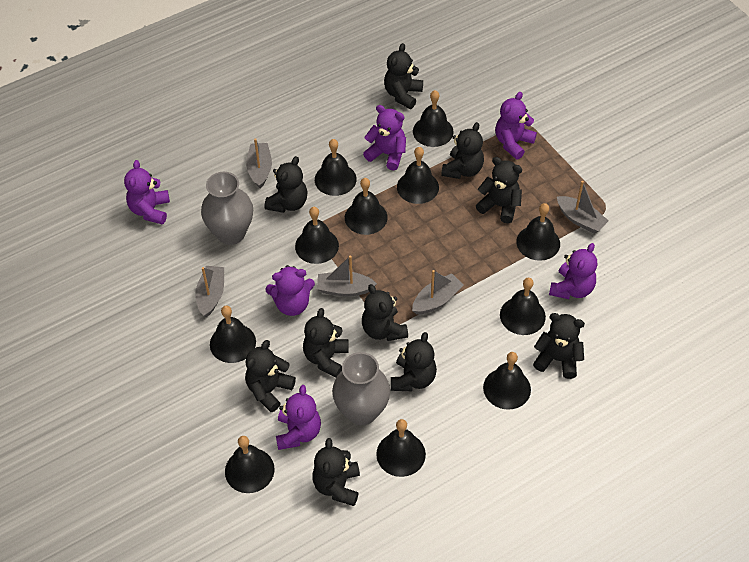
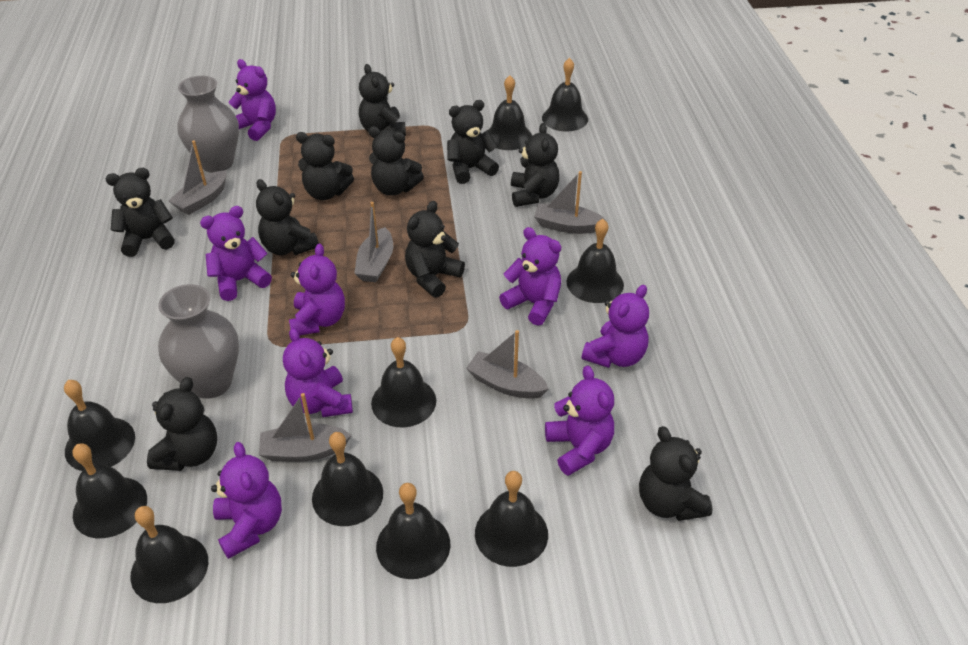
black bell: 11 -> 10
purple teddy bear: 6 -> 8

